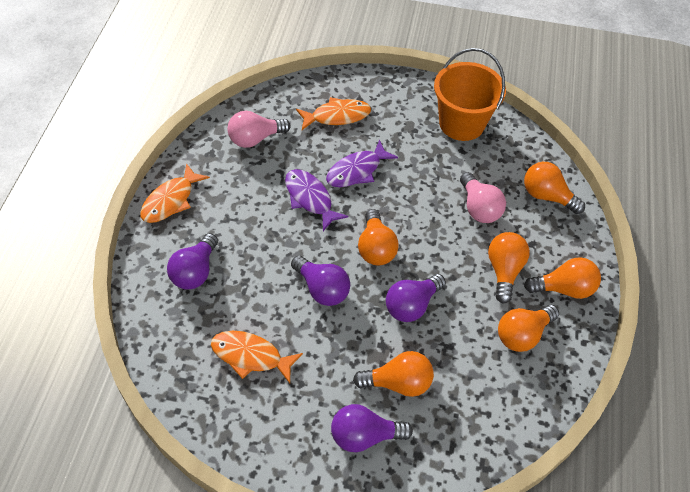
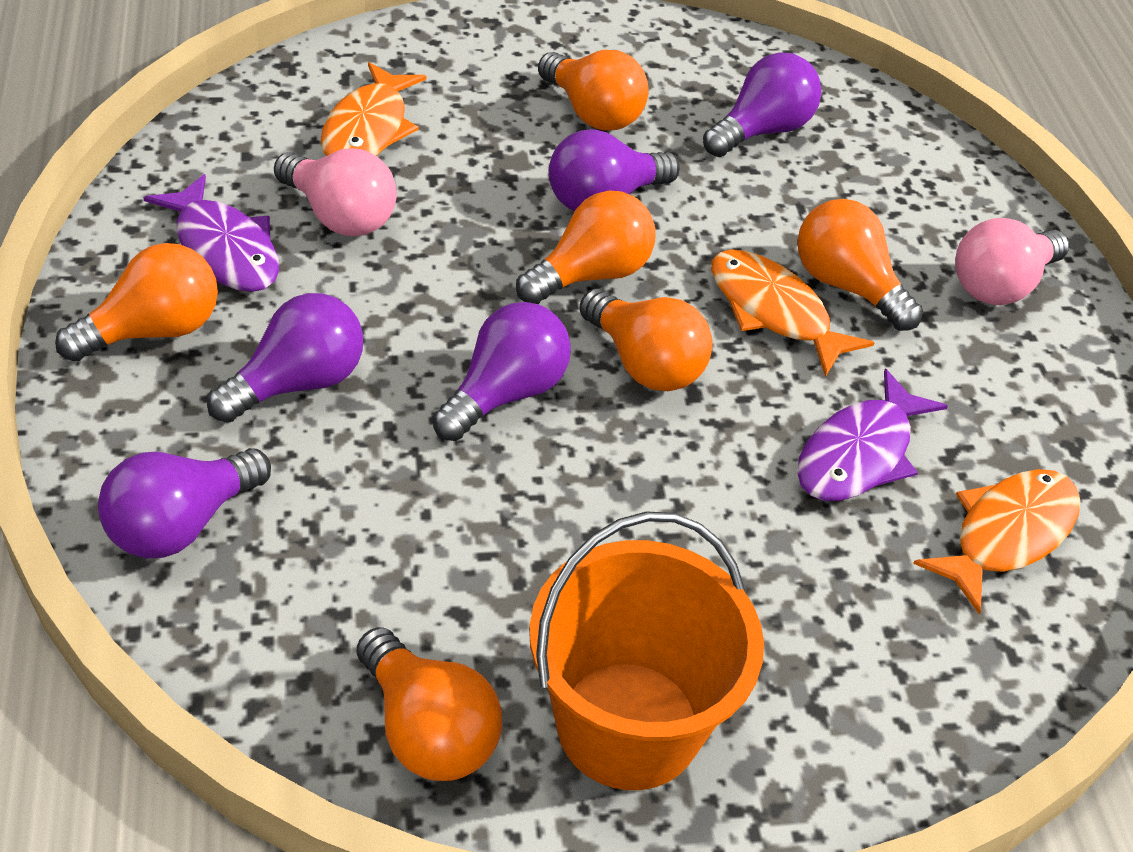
purple light bulb: 4 -> 5

